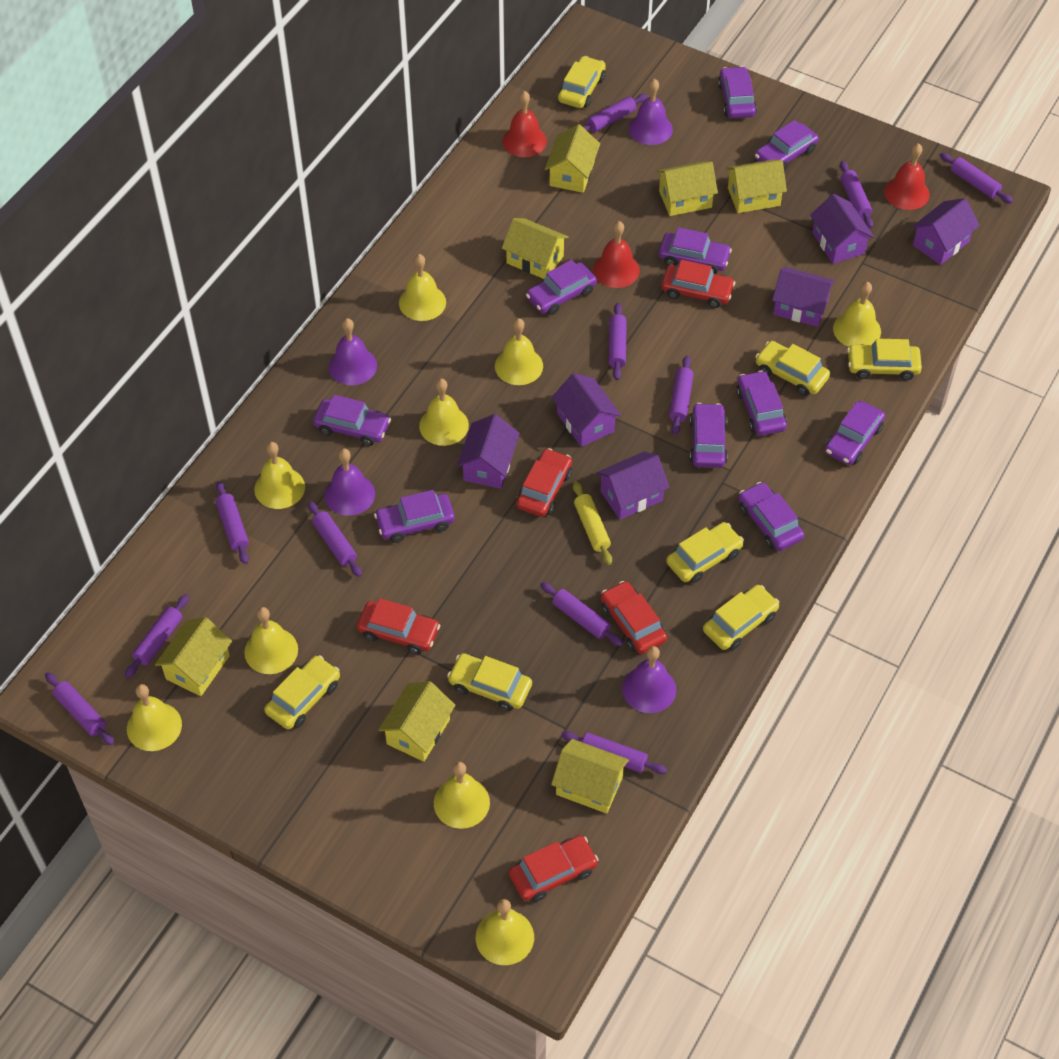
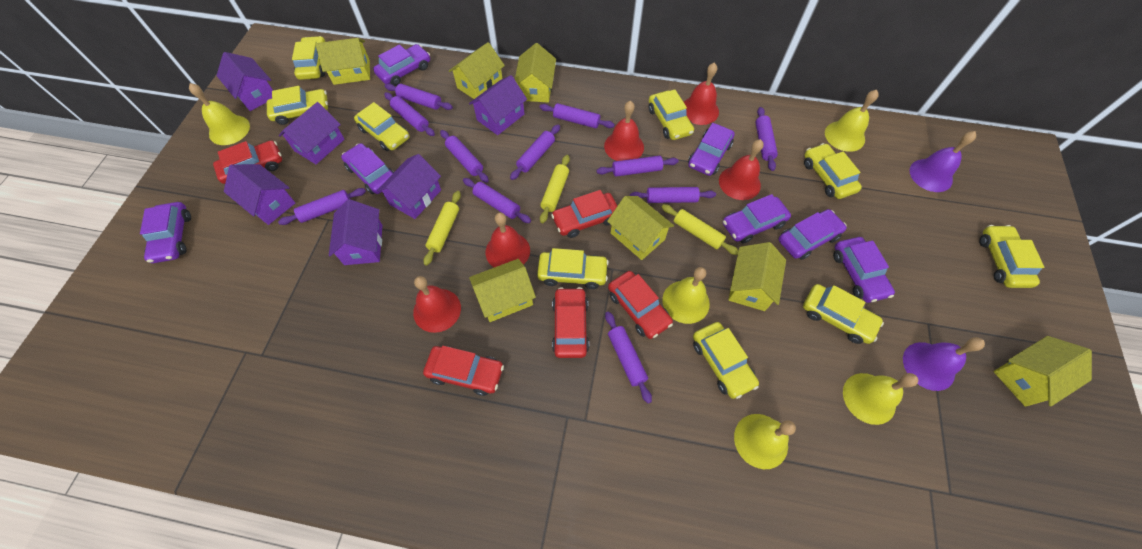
purple bell: 4 -> 2
purple car: 10 -> 7
red bell: 3 -> 5
yellow bell: 9 -> 5
yellow car: 7 -> 9
yellow rolling pin: 1 -> 3

